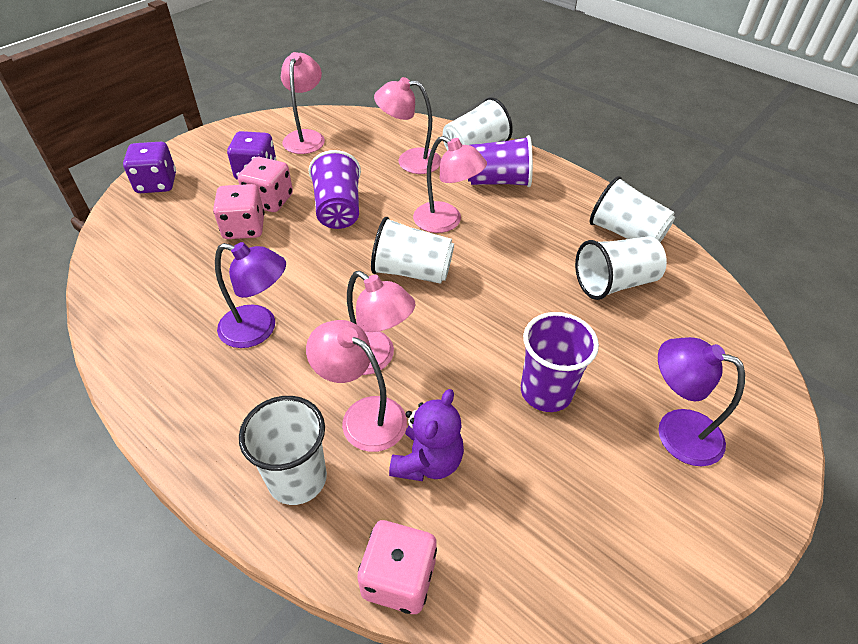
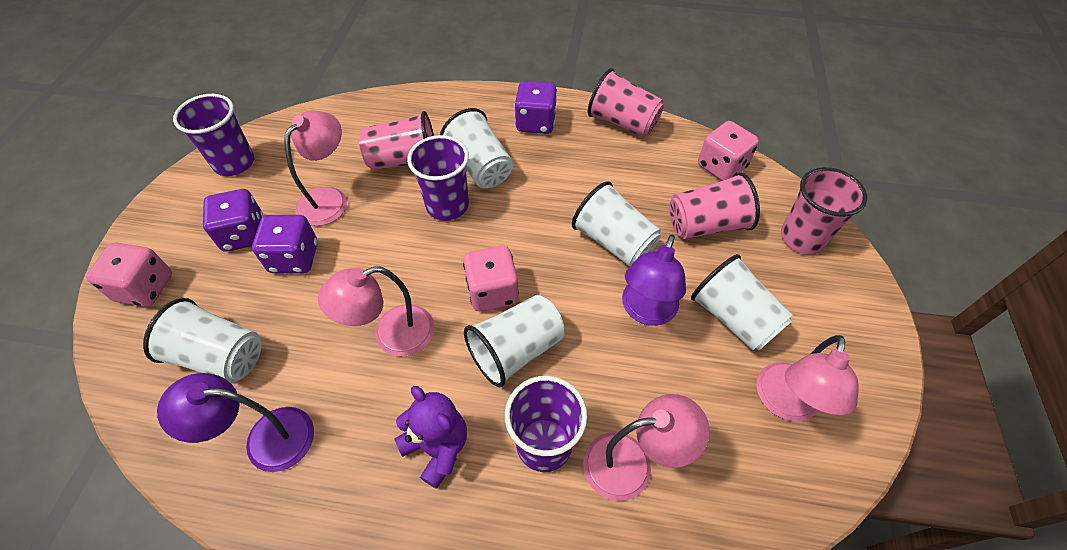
pink cup: 0 -> 4
pink lamp: 5 -> 4
purple dice: 2 -> 3

